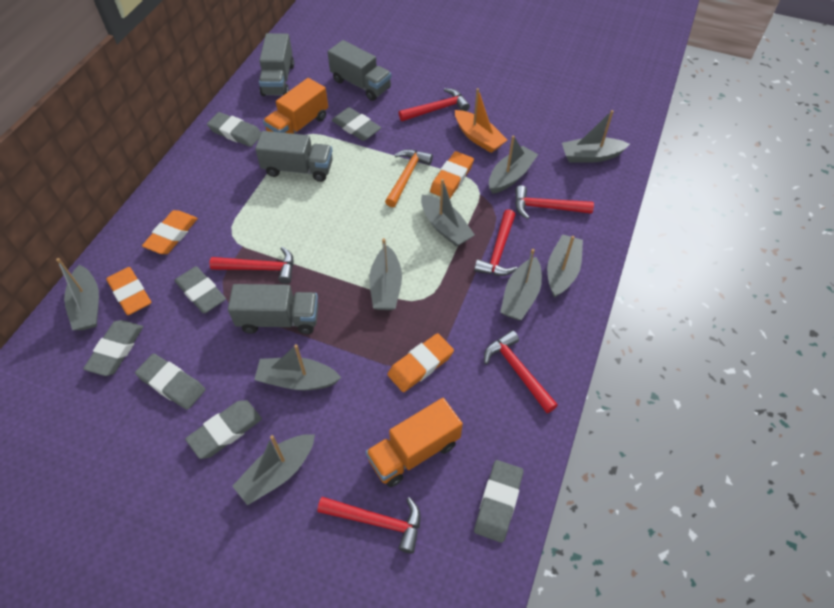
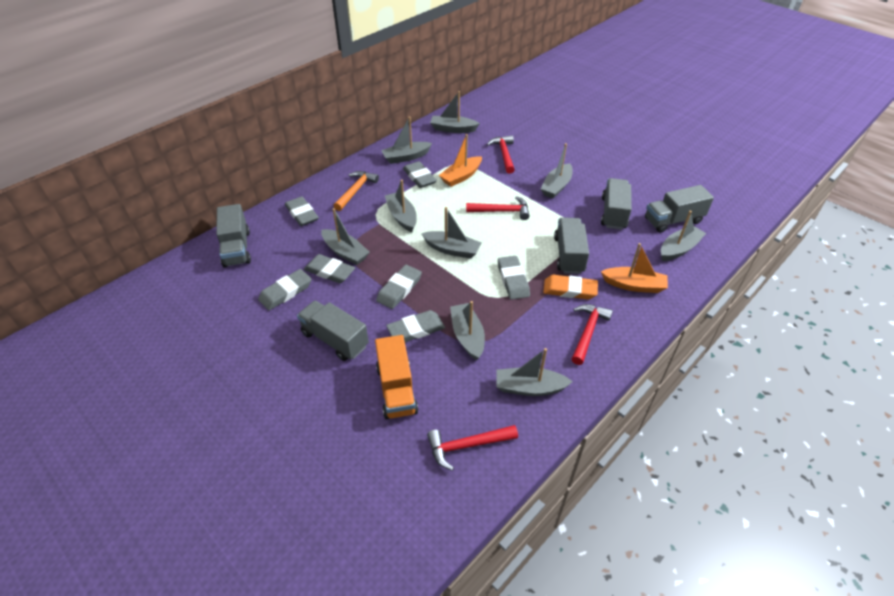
grey truck: 4 -> 5
orange boat: 1 -> 2
orange eraser: 4 -> 1
orange truck: 2 -> 1
red hammer: 6 -> 4

